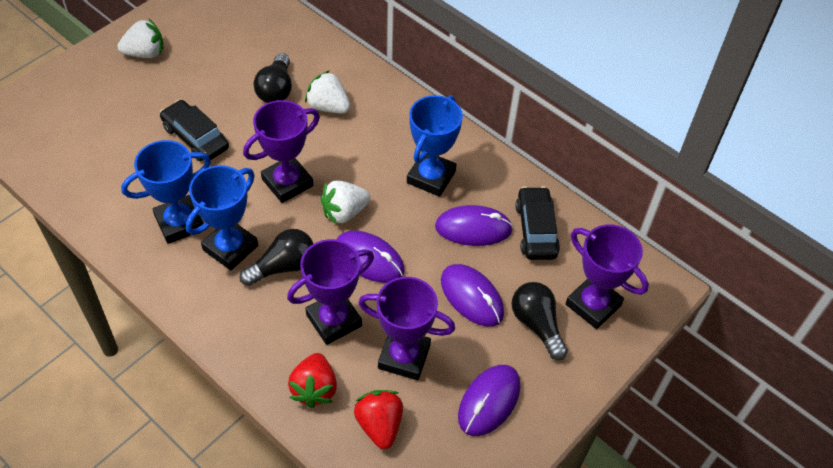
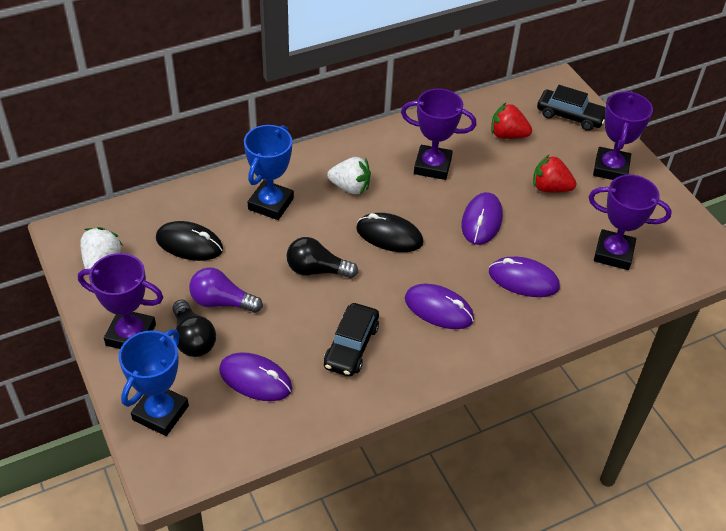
black light bulb: 3 -> 2
black mouse: 0 -> 2
blue trophy: 3 -> 2
purple light bulb: 0 -> 1
white strawberry: 3 -> 2

